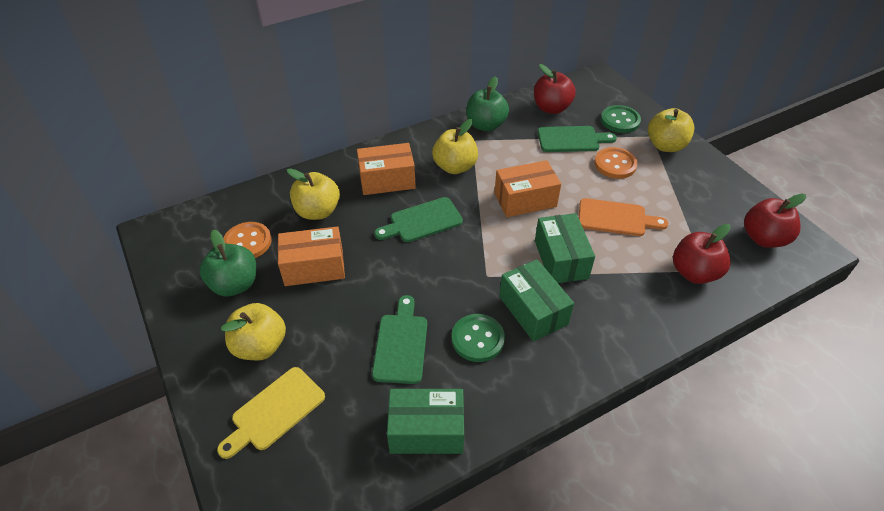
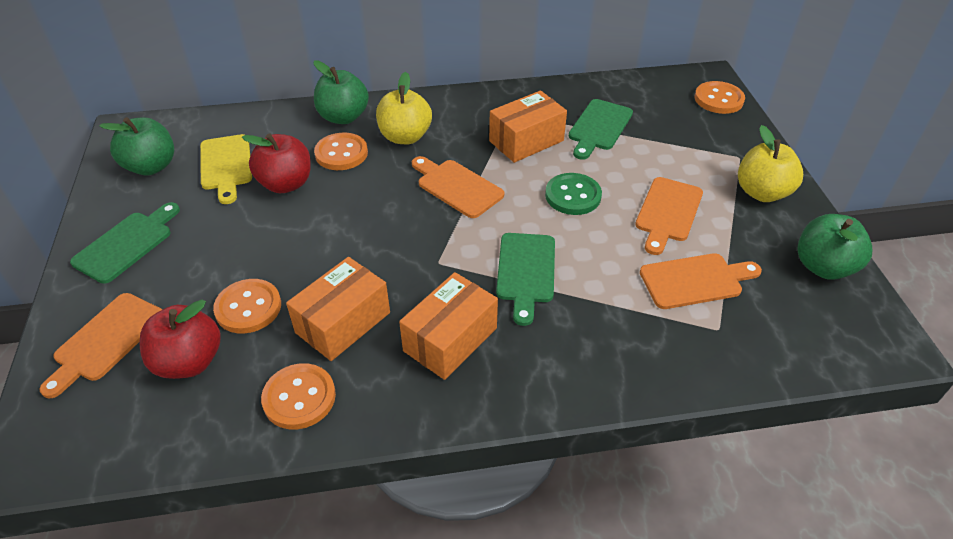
green apple: 2 -> 3
green box: 3 -> 0
green button: 2 -> 1
orange button: 2 -> 4
orange cutting board: 1 -> 4
red apple: 3 -> 2
yellow apple: 4 -> 2

